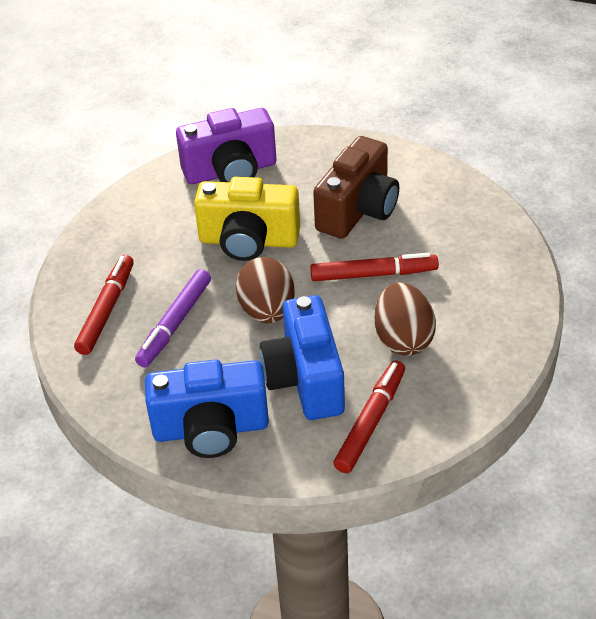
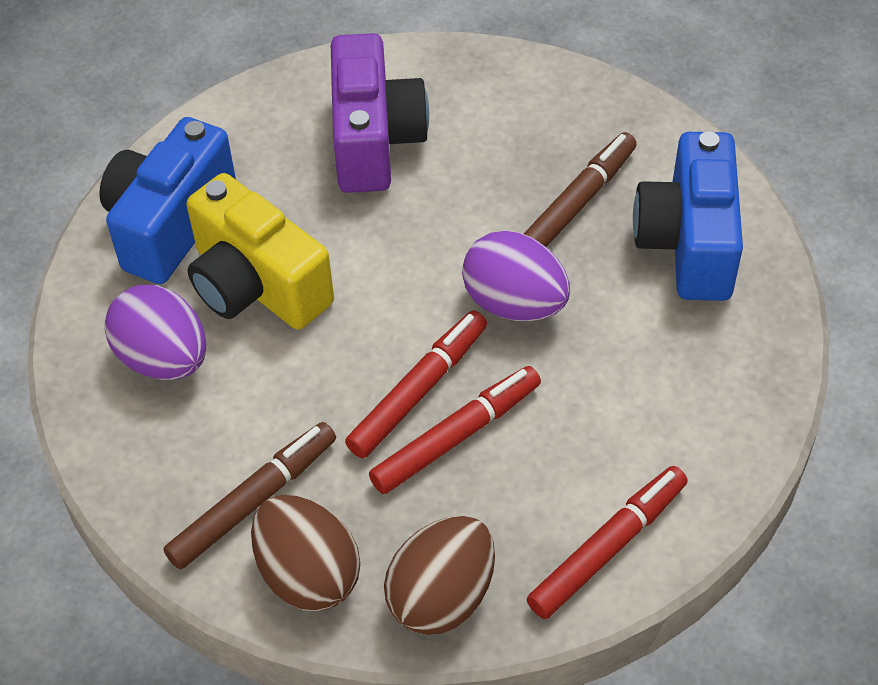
brown camera: 1 -> 0
brown marker: 0 -> 2
purple egg: 0 -> 2
purple marker: 1 -> 0

